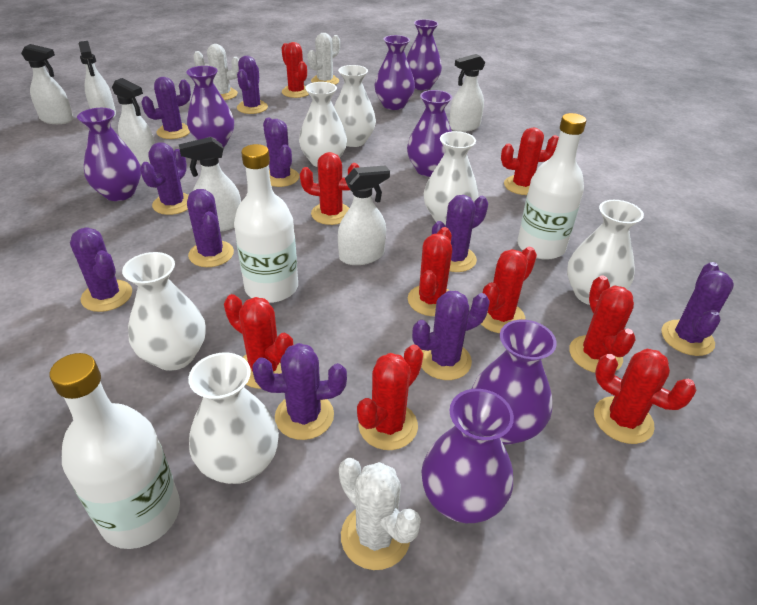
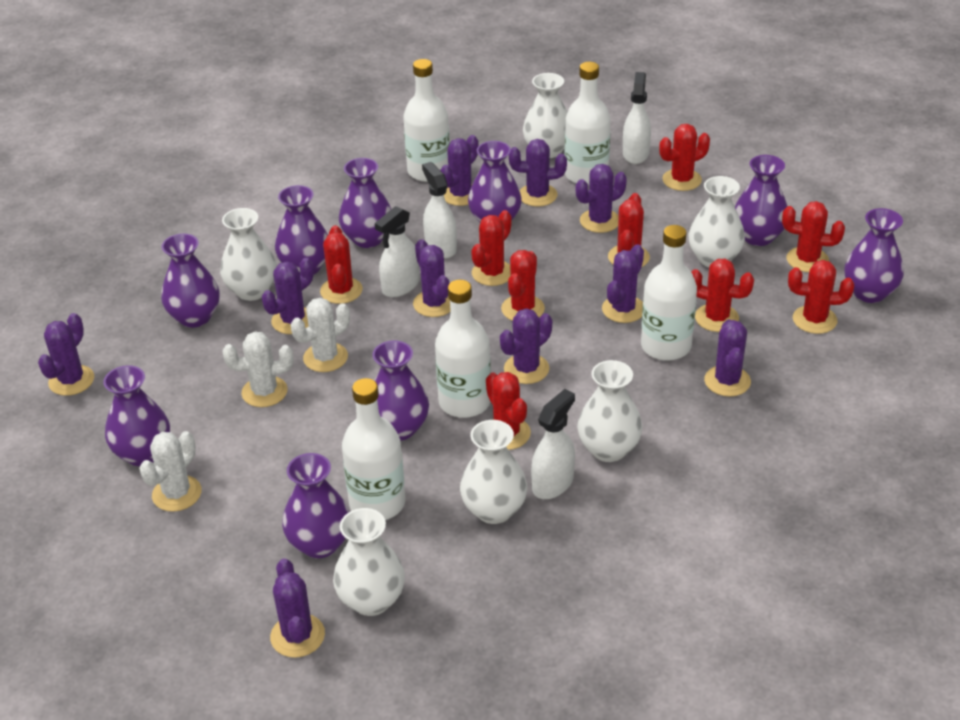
purple vase: 7 -> 9
white bottle: 3 -> 5
white spray bottle: 6 -> 4

